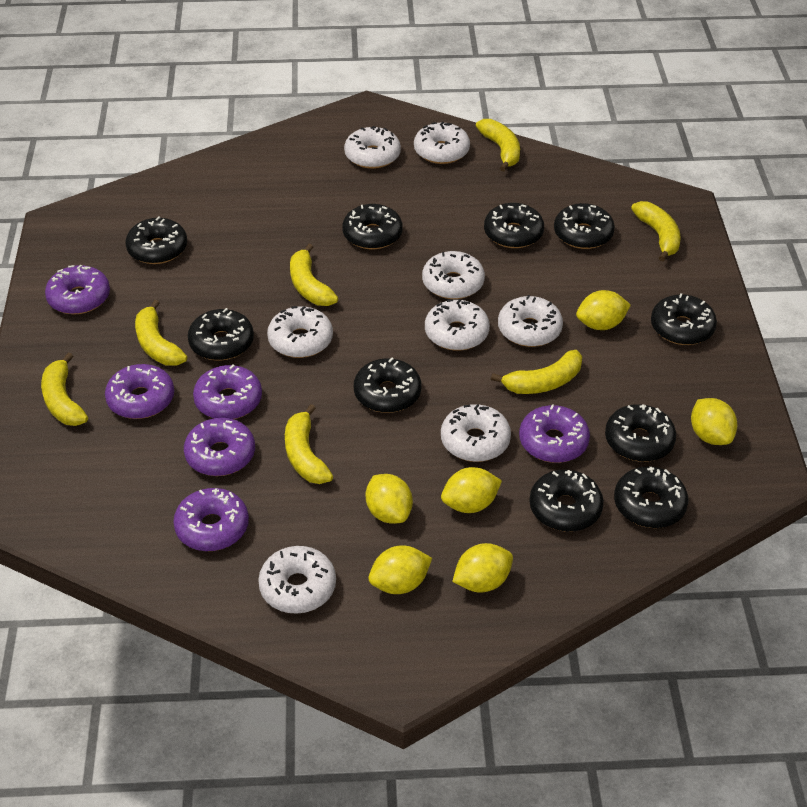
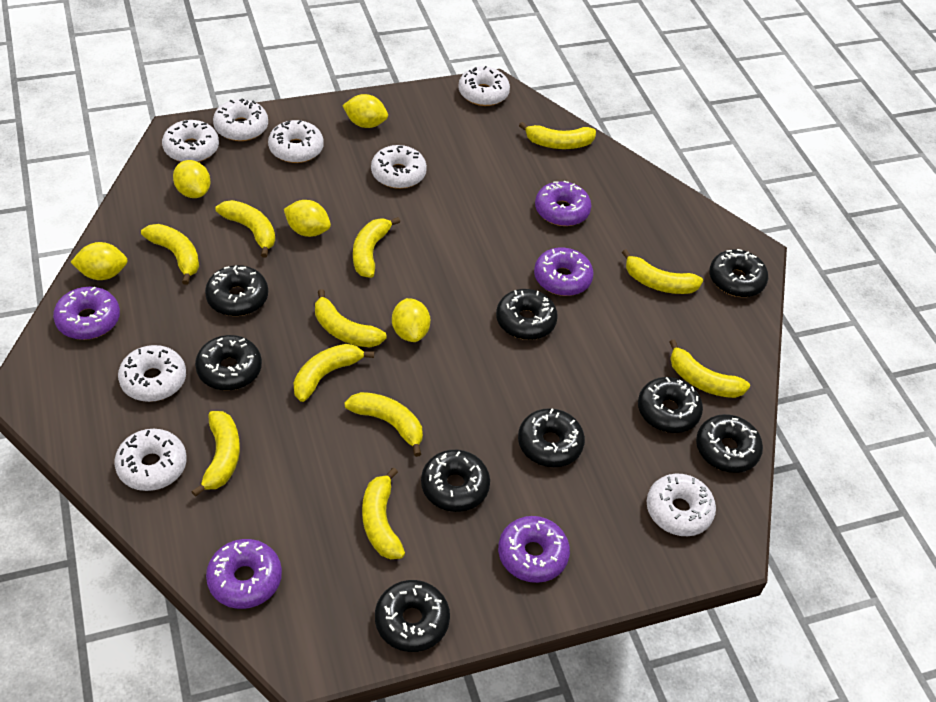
black donut: 10 -> 9
purple donut: 6 -> 5
yellow banana: 7 -> 11
yellow lemon: 6 -> 5

